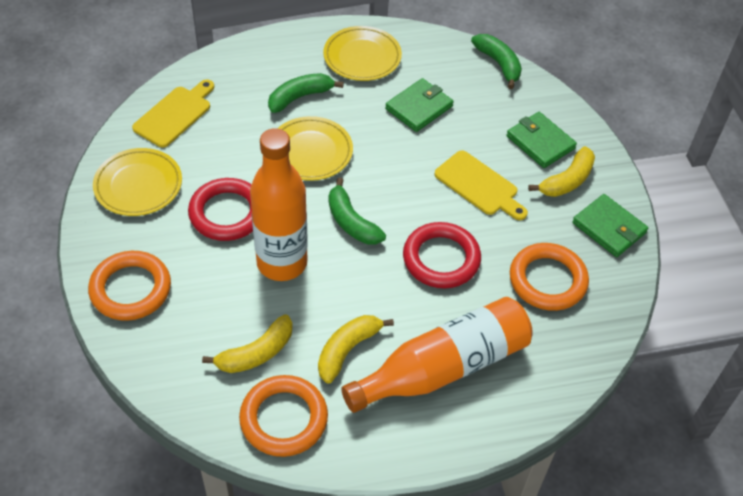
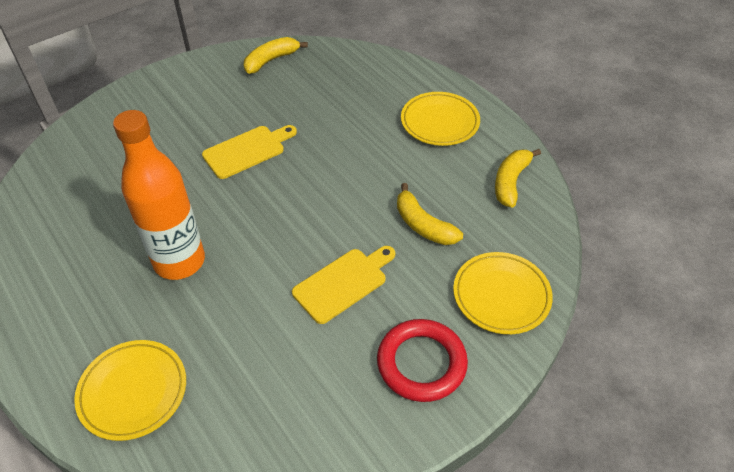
green banana: 3 -> 0
green wallet: 3 -> 0
orange bottle: 2 -> 1
orange ring: 3 -> 0
red ring: 2 -> 1

